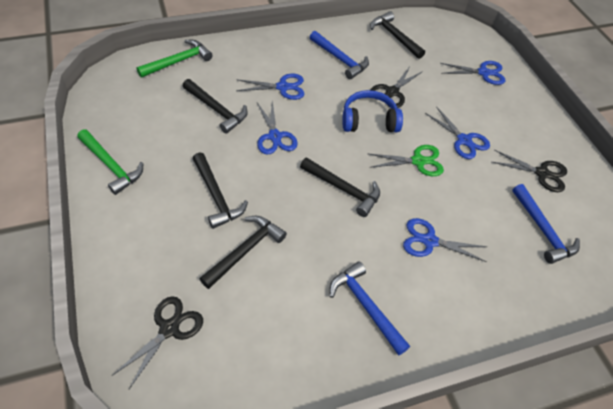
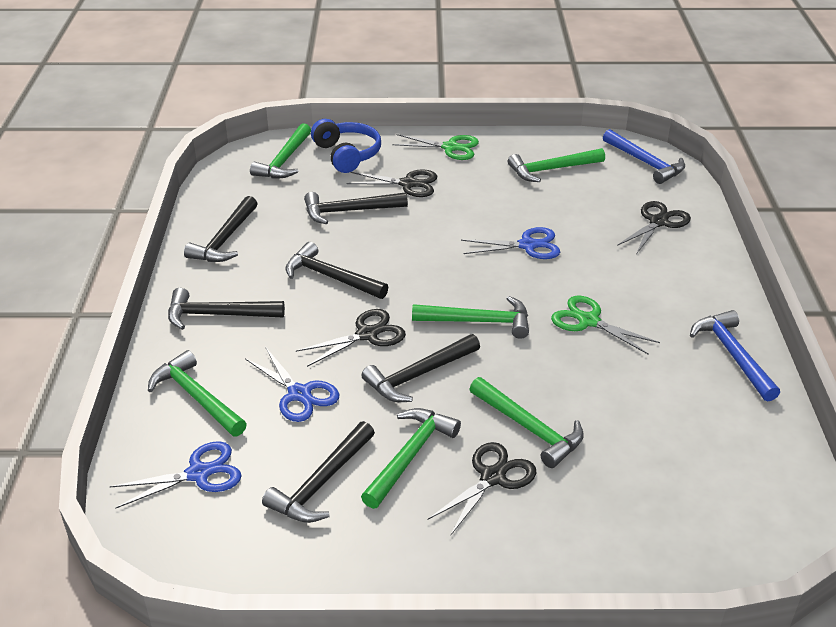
black hammer: 5 -> 6
black scissors: 3 -> 4
blue hammer: 3 -> 2
blue scissors: 5 -> 3
green hammer: 2 -> 6
green scissors: 1 -> 2

